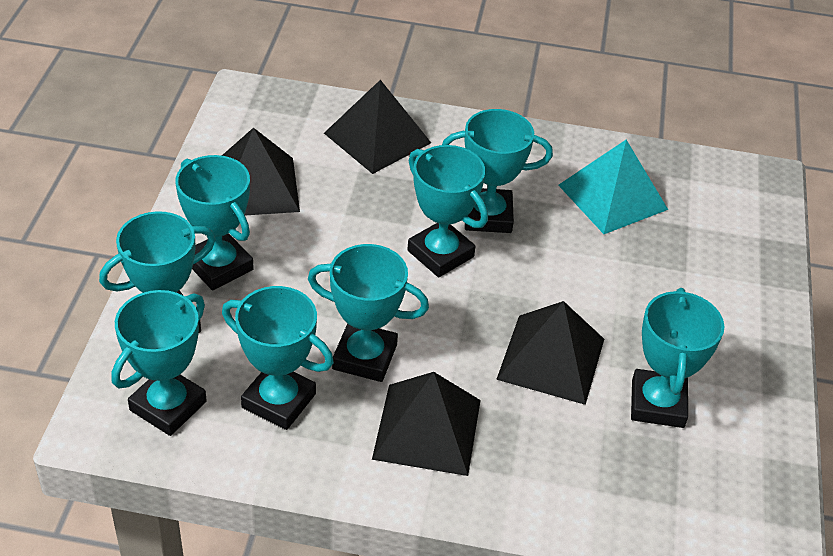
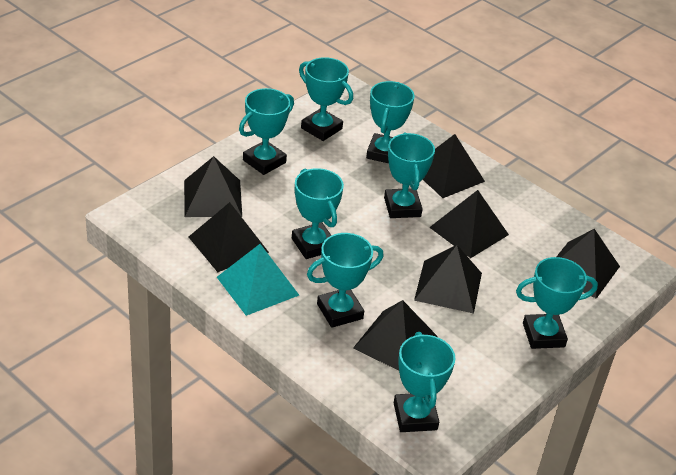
black pyramid: 4 -> 7

